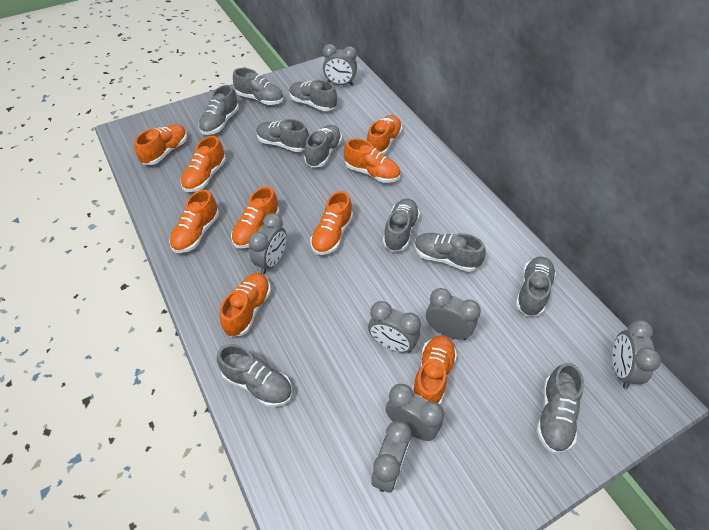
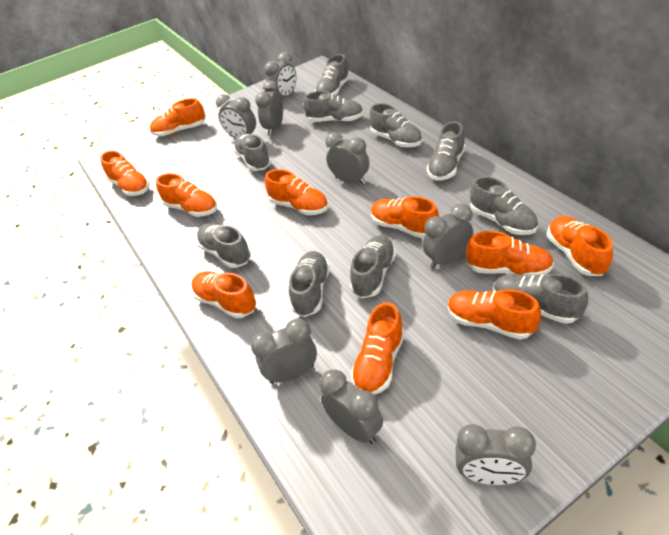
grey clock: 7 -> 8
orange shoe: 9 -> 10

